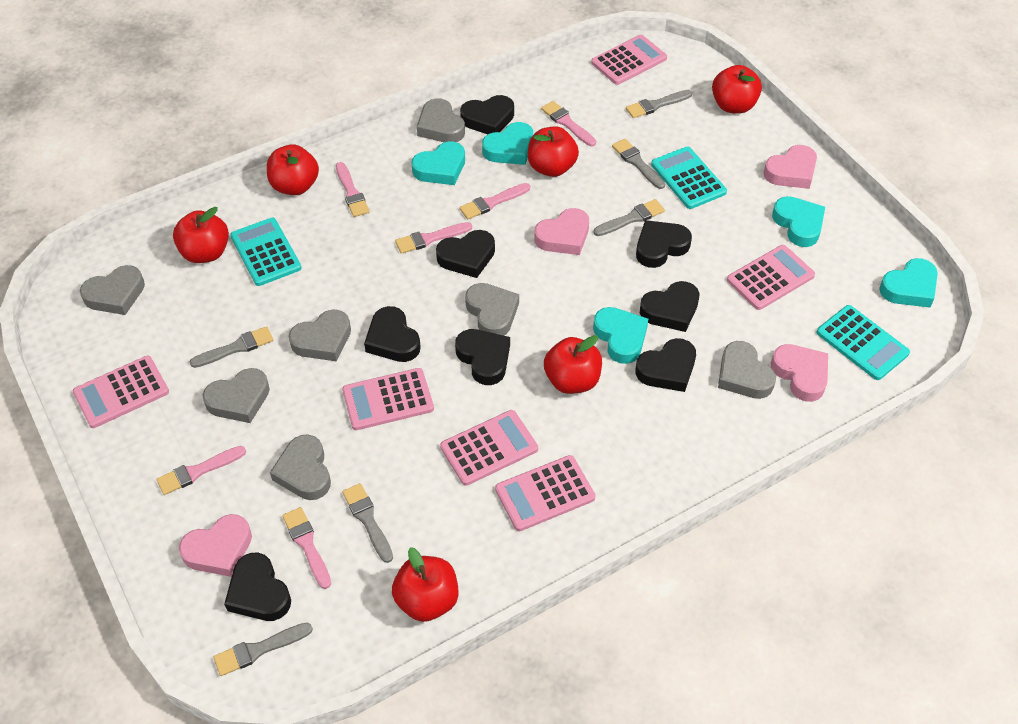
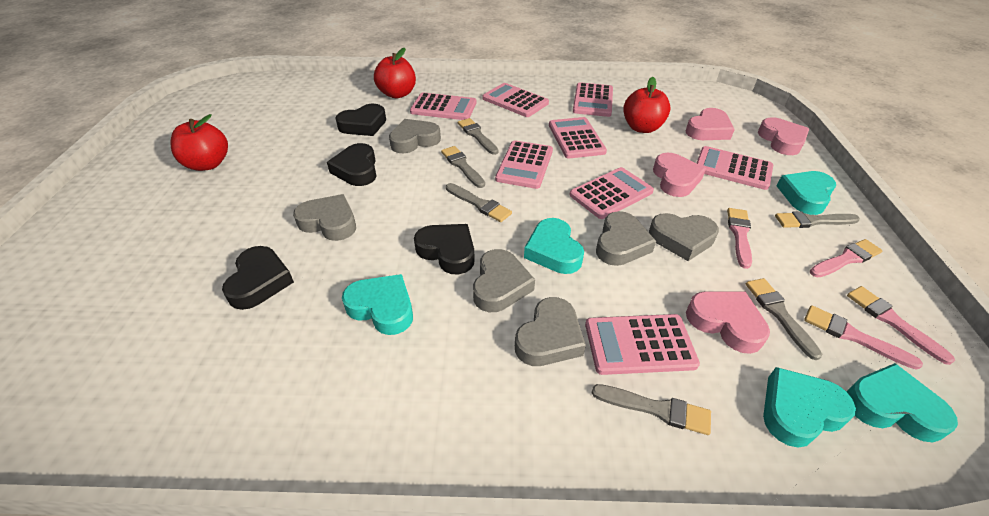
black heart: 8 -> 4
grey heart: 7 -> 6
pink brush: 6 -> 4
pink calculator: 6 -> 8
red apple: 6 -> 3
turquoise calculator: 3 -> 0

